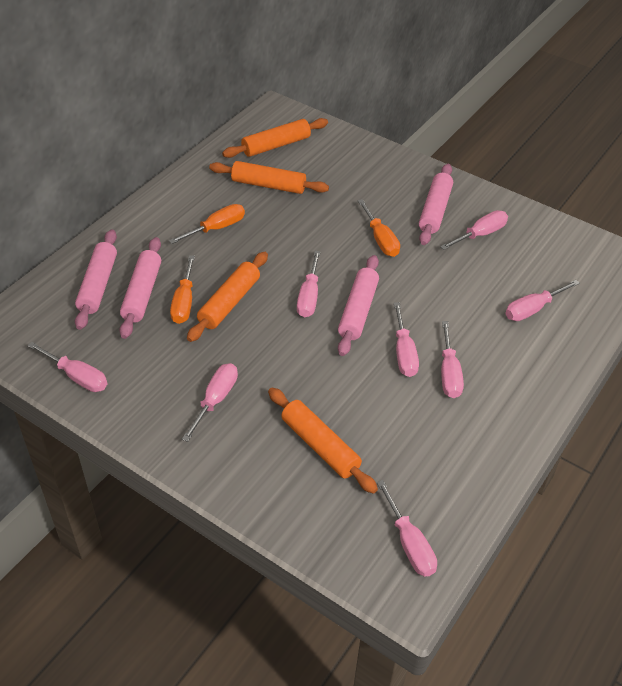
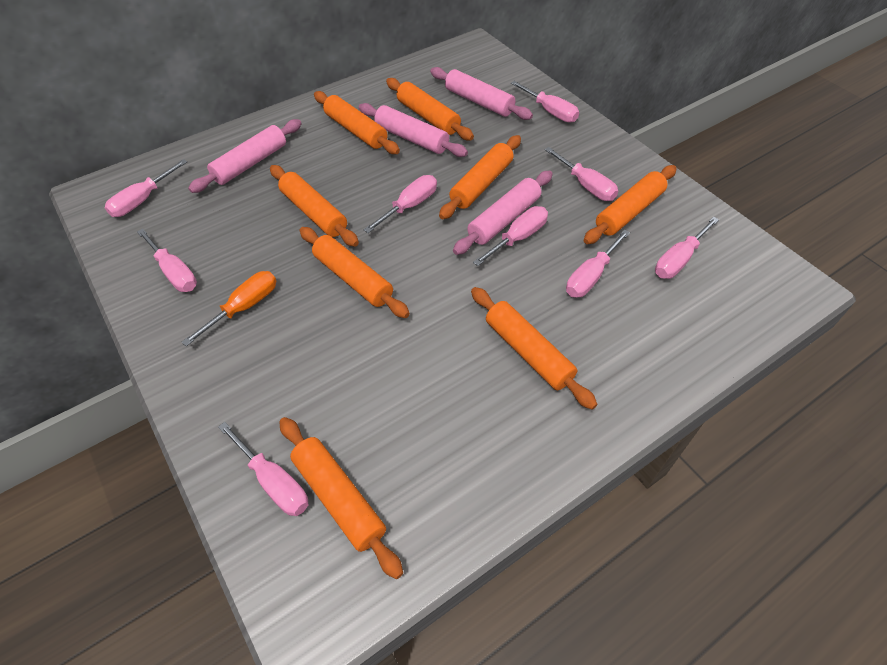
orange rolling pin: 4 -> 8
orange screwdriver: 3 -> 1
pink screwdriver: 8 -> 9

